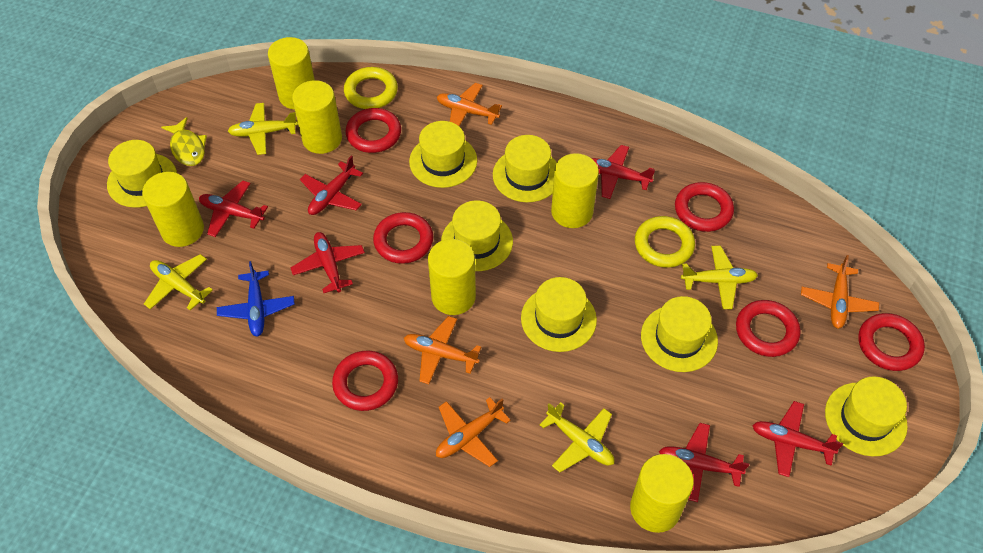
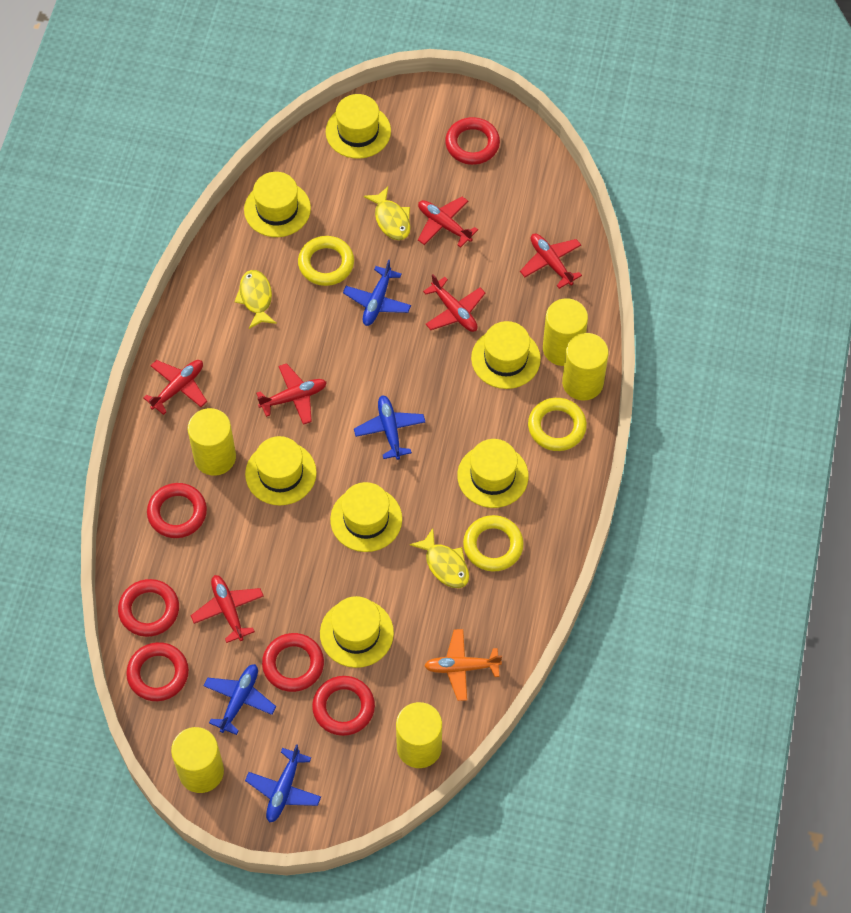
blue plane: 1 -> 4
orange plane: 4 -> 1
yellow cylinder: 6 -> 5
yellow fish: 1 -> 3
yellow plane: 4 -> 0
yellow ring: 2 -> 3

